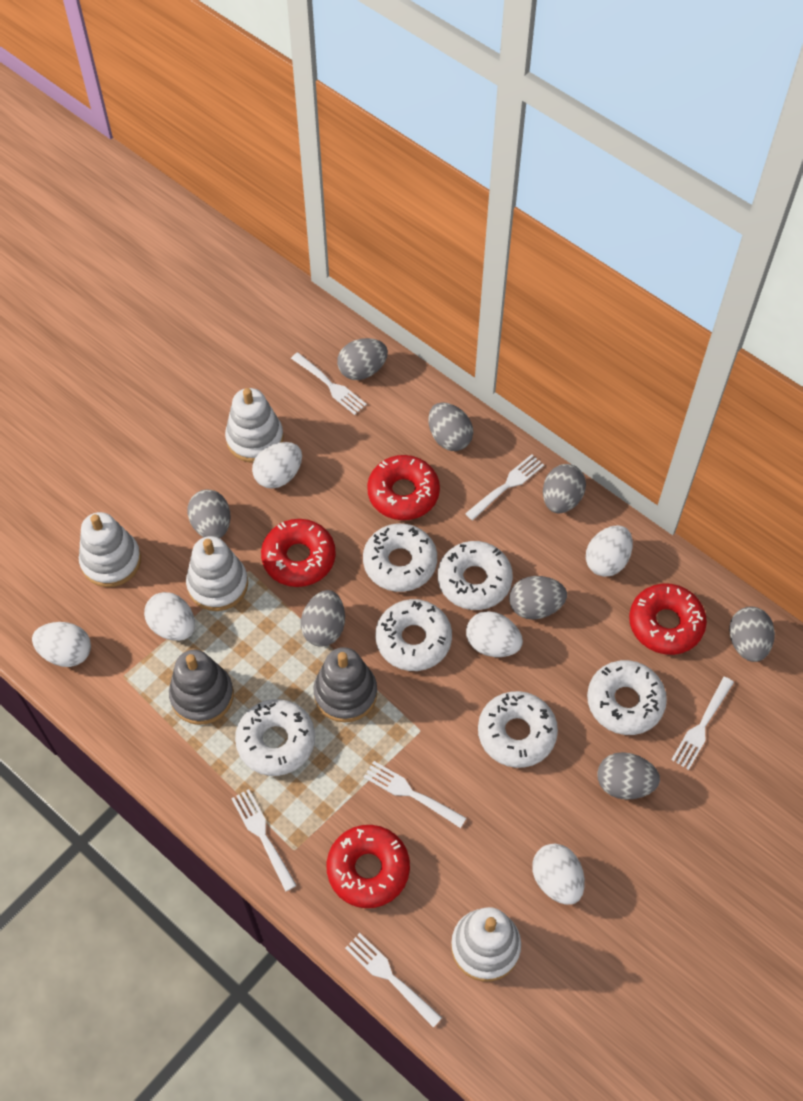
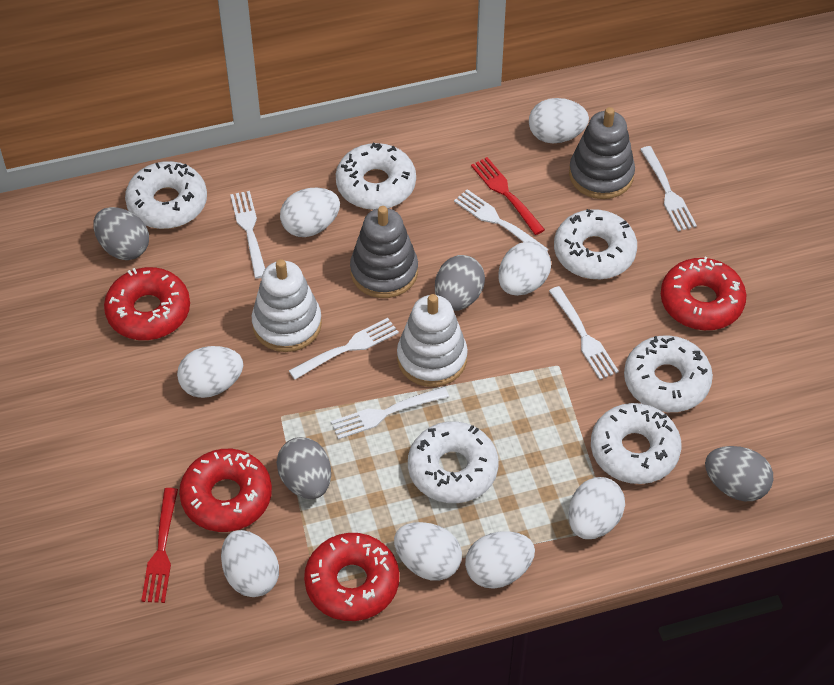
grey egg: 8 -> 4
red fork: 0 -> 2
white egg: 6 -> 8
white stacking toy: 4 -> 2

